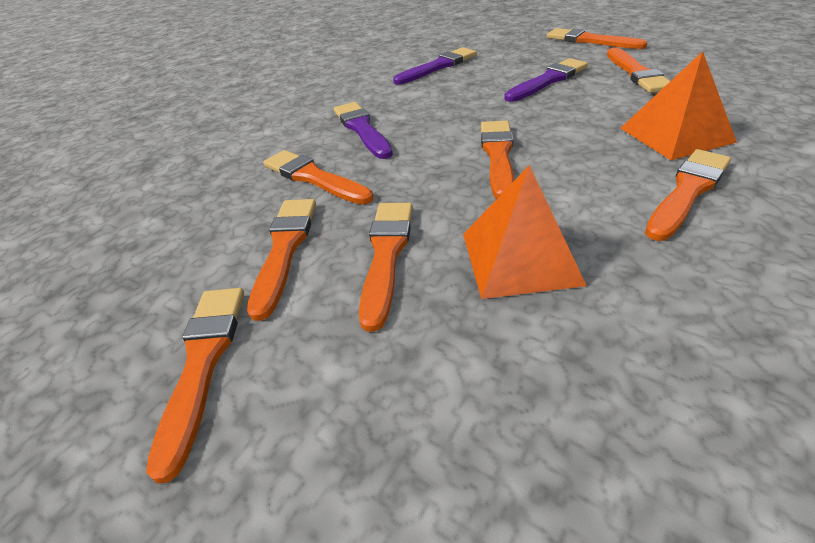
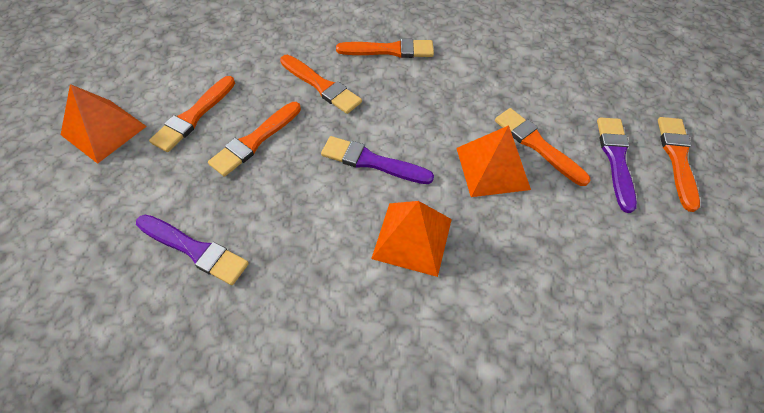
orange brush: 8 -> 6
orange pyramid: 2 -> 3

